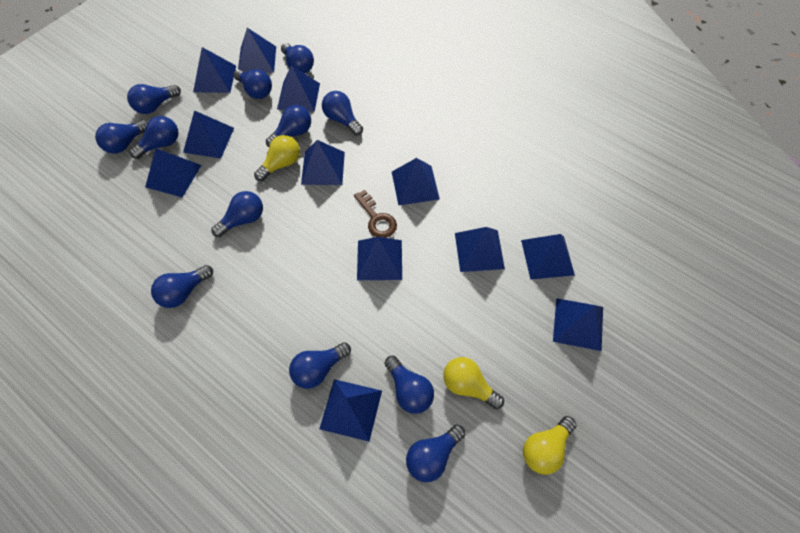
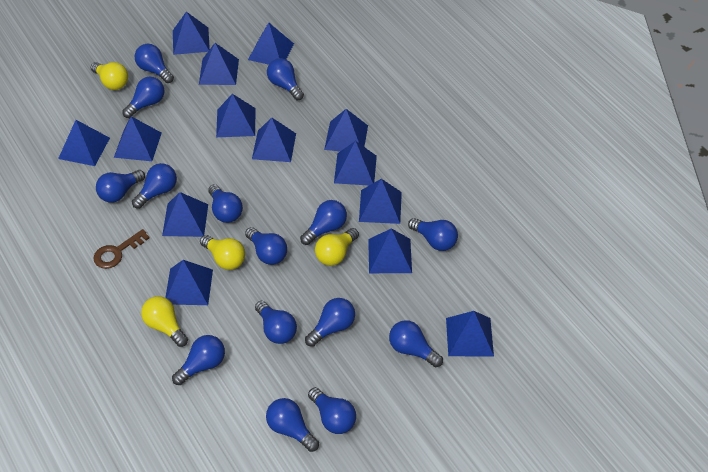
blue light bulb: 12 -> 15
blue pyramid: 12 -> 14
yellow light bulb: 3 -> 4

